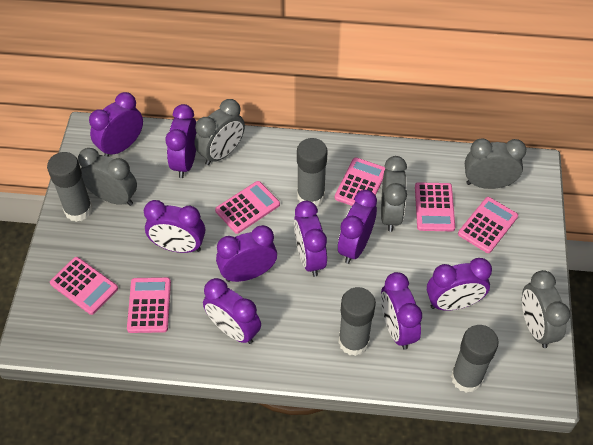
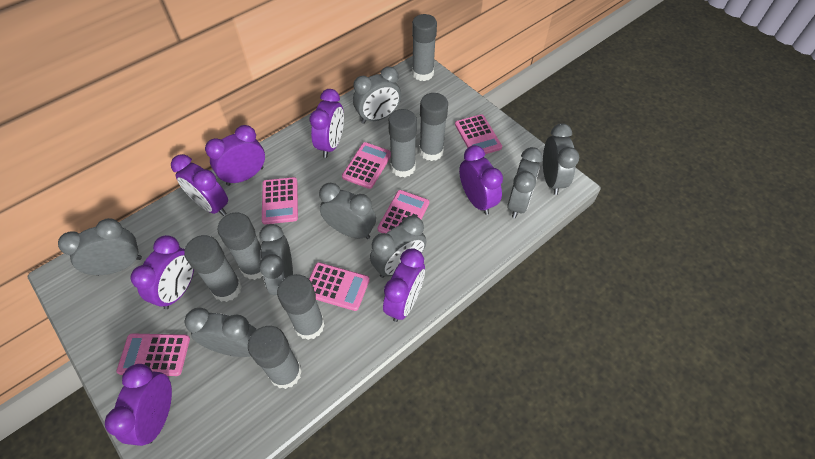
grey clock: 5 -> 8
grey glue stick: 4 -> 7
purple clock: 9 -> 7

